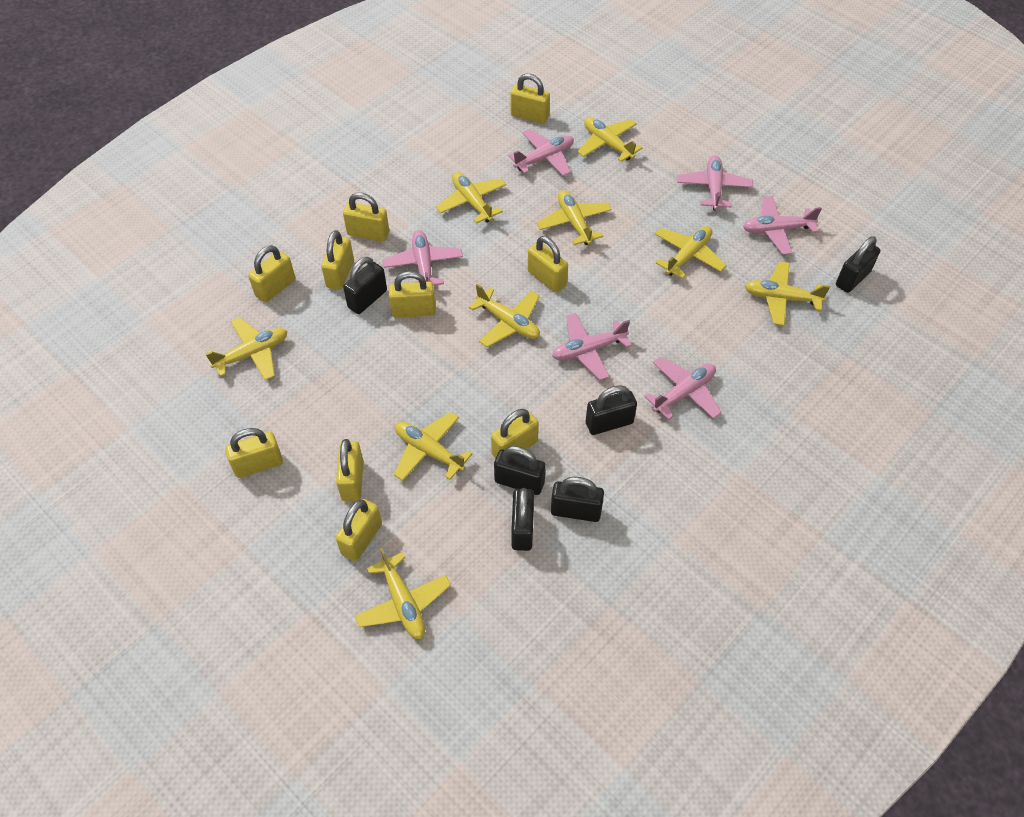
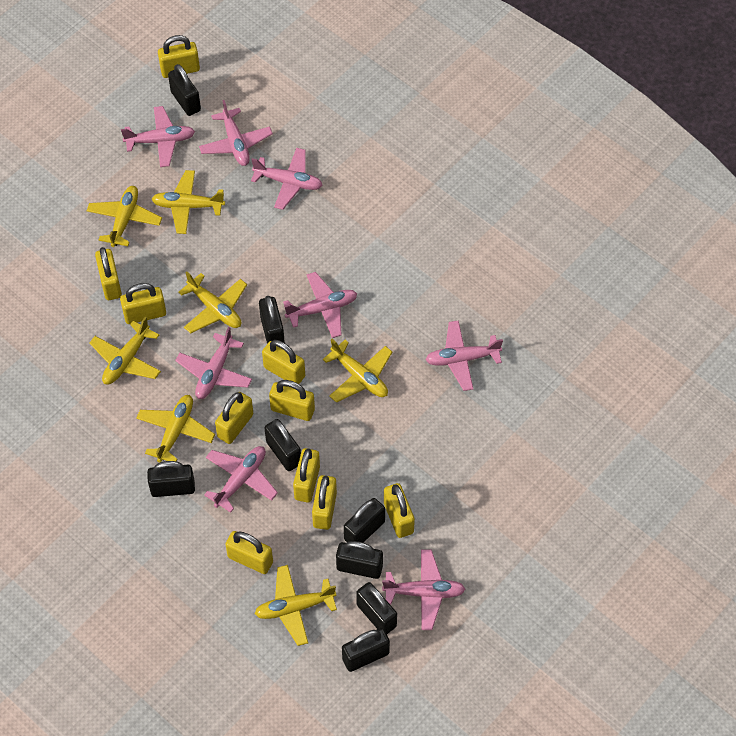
black padlock: 6 -> 8
pink plane: 6 -> 8
yellow plane: 9 -> 7

